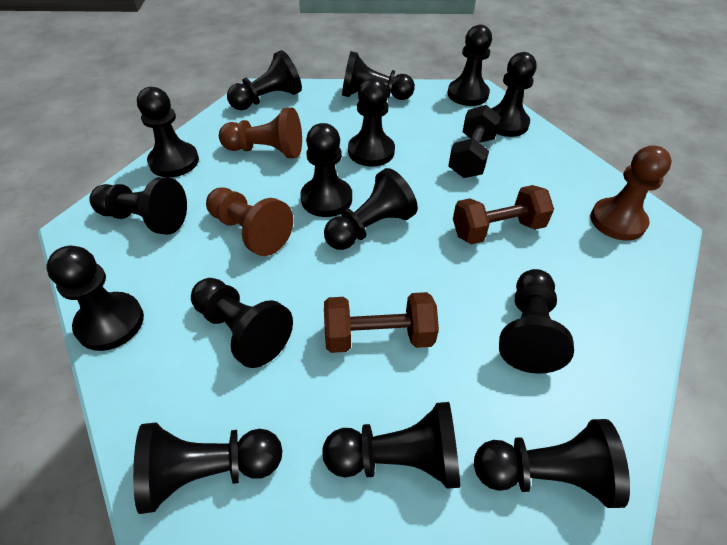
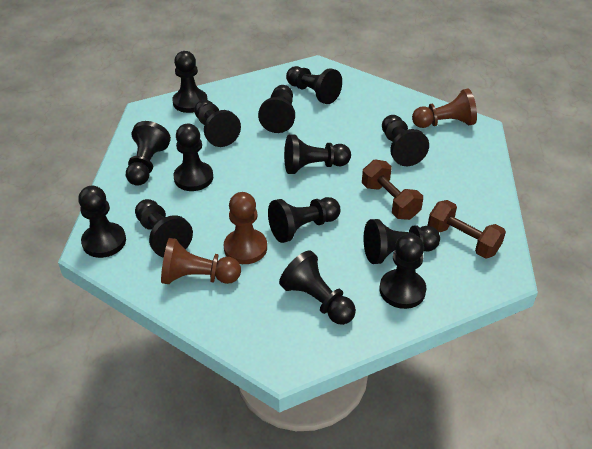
black dumbbell: 1 -> 0
black pawn: 15 -> 14

